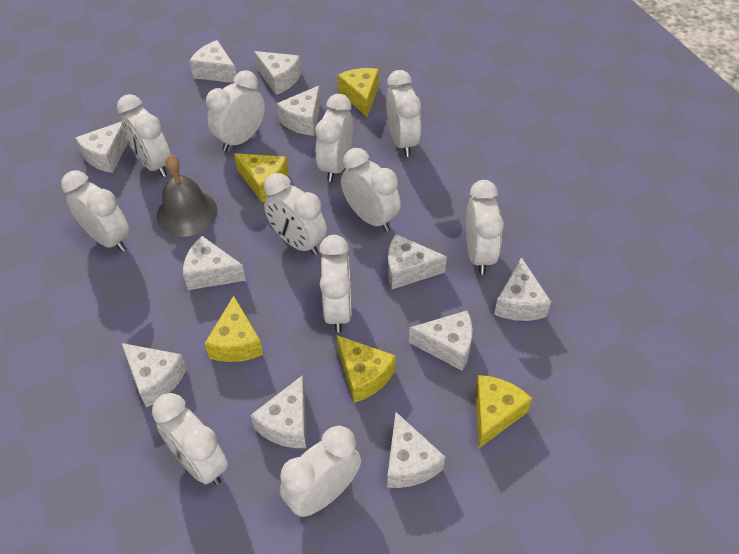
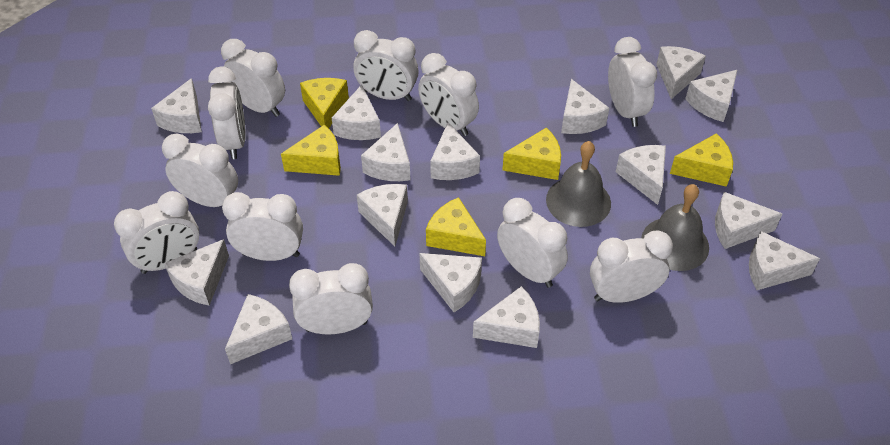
grey bell: 1 -> 2
white cheese: 11 -> 15

